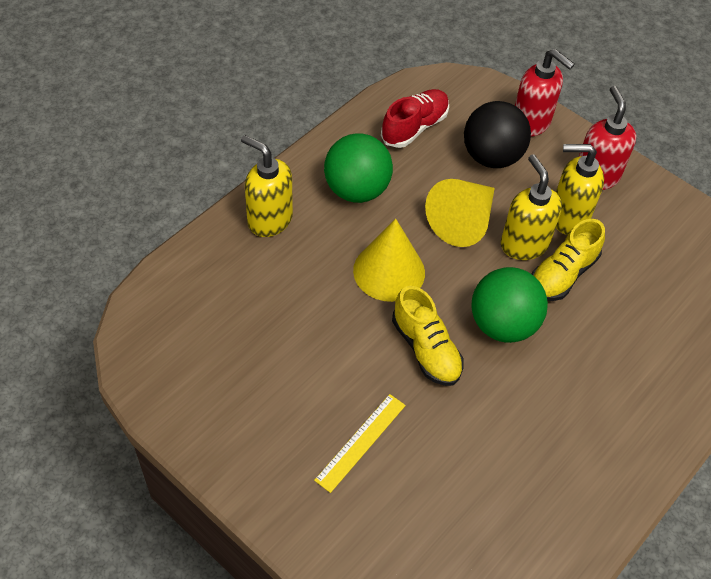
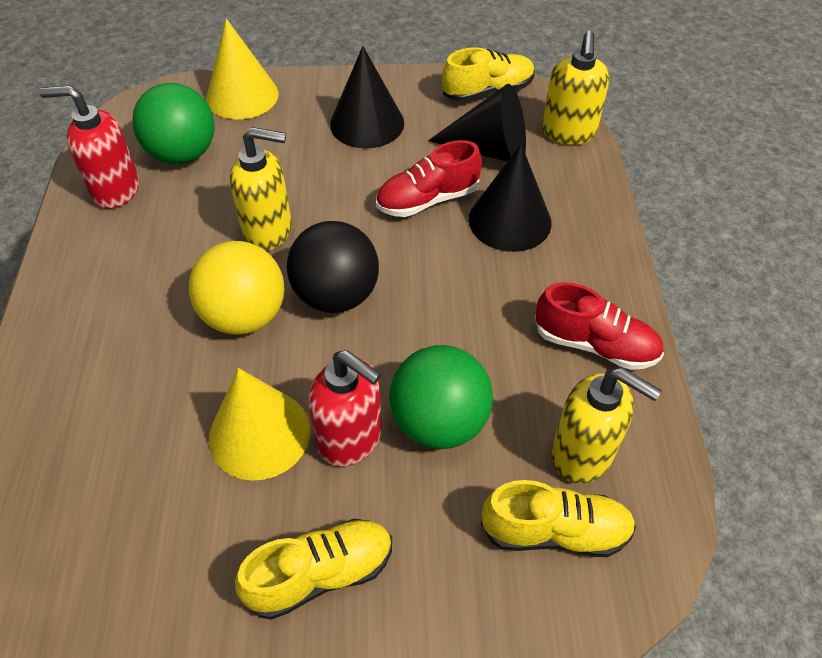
black cone: 0 -> 3
red shoe: 1 -> 2
yellow ball: 0 -> 1
yellow ruler: 1 -> 0
yellow shoe: 2 -> 3

